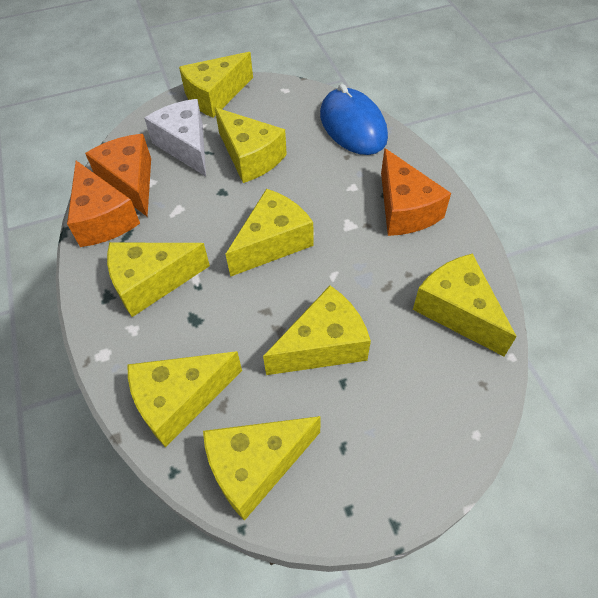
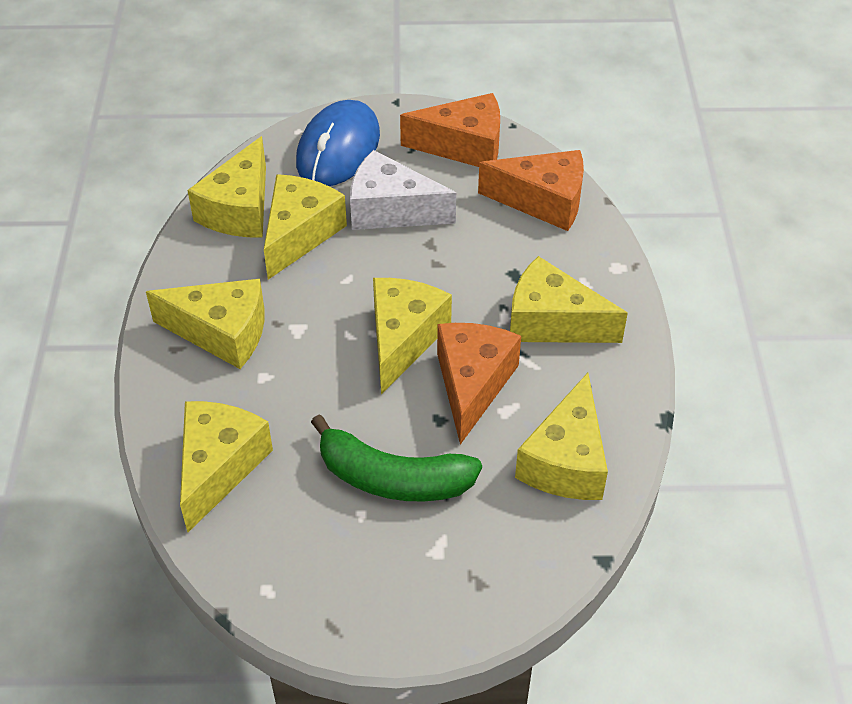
green banana: 0 -> 1
yellow cheese: 8 -> 7

